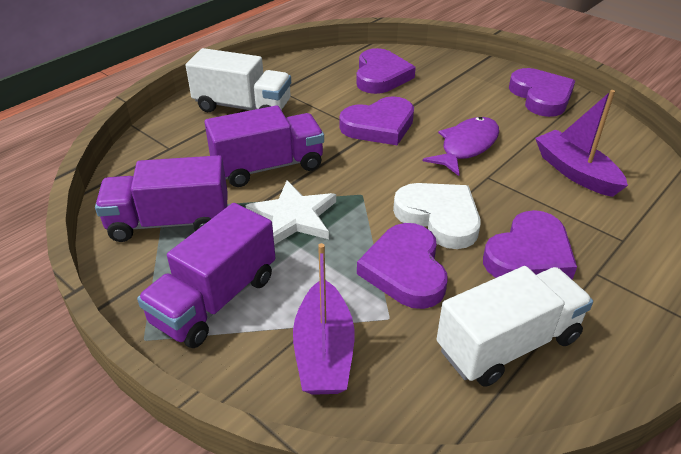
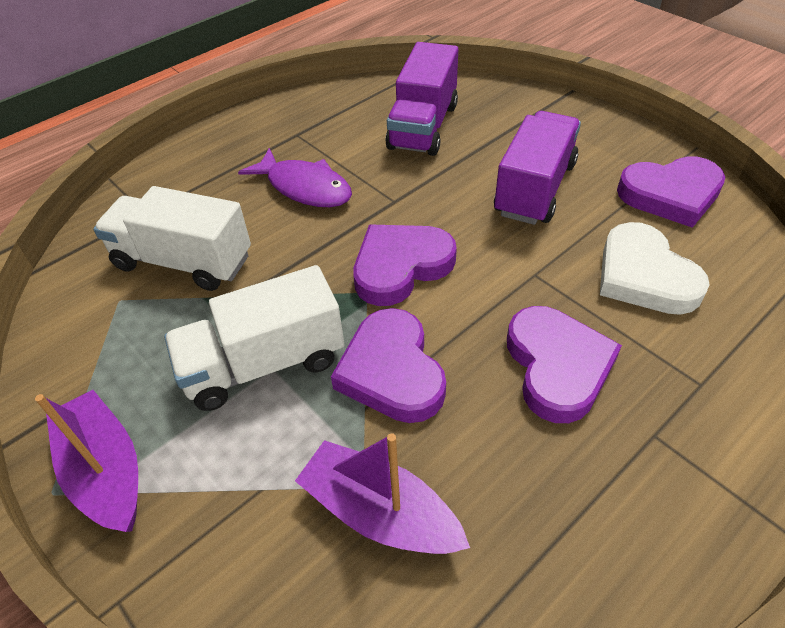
purple heart: 5 -> 4
purple truck: 3 -> 2
white star: 1 -> 0

